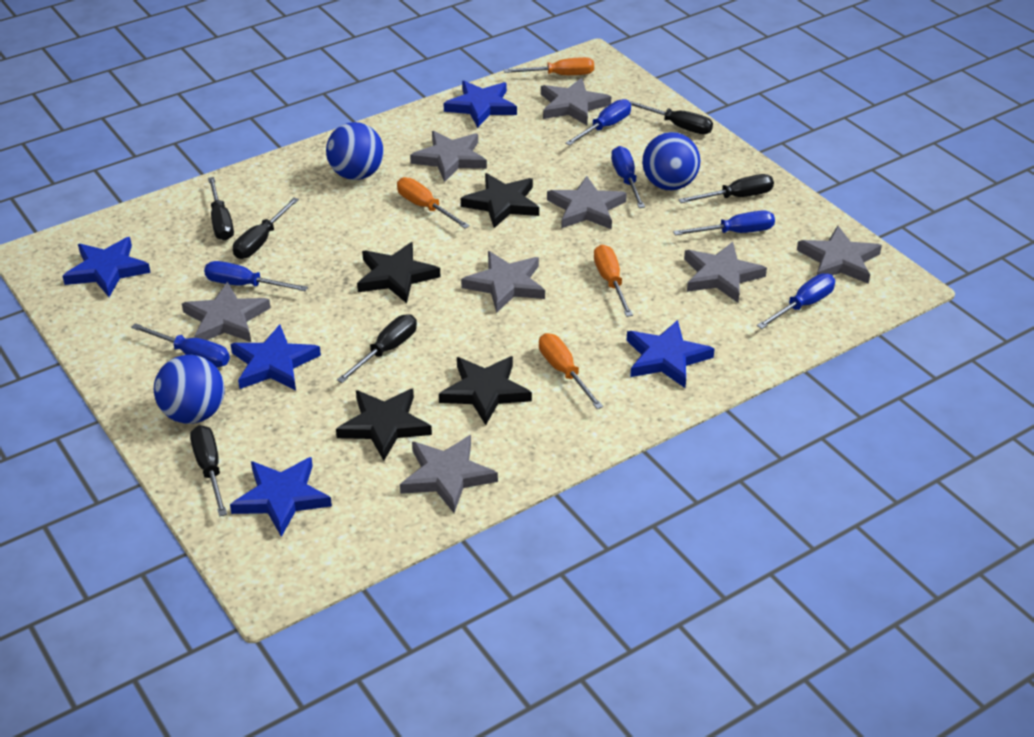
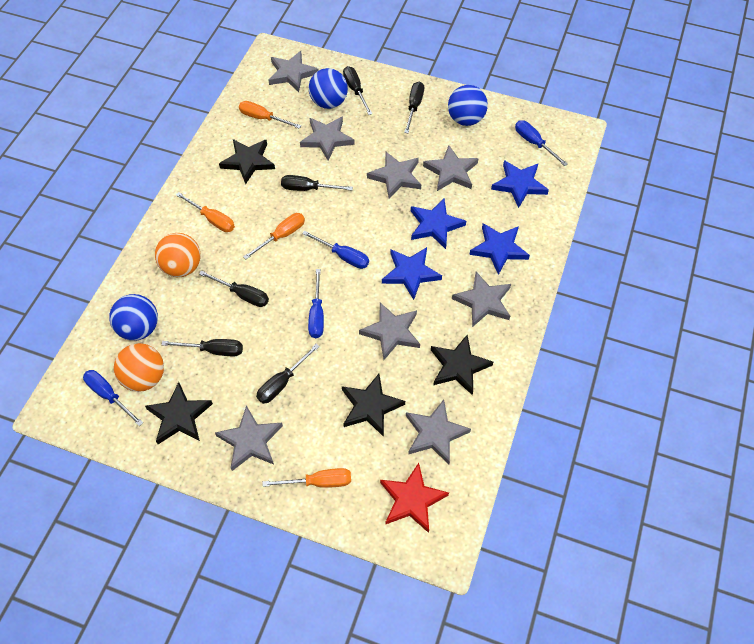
blue screwdriver: 6 -> 4
blue star: 5 -> 4
orange ball: 0 -> 2
red star: 0 -> 1

